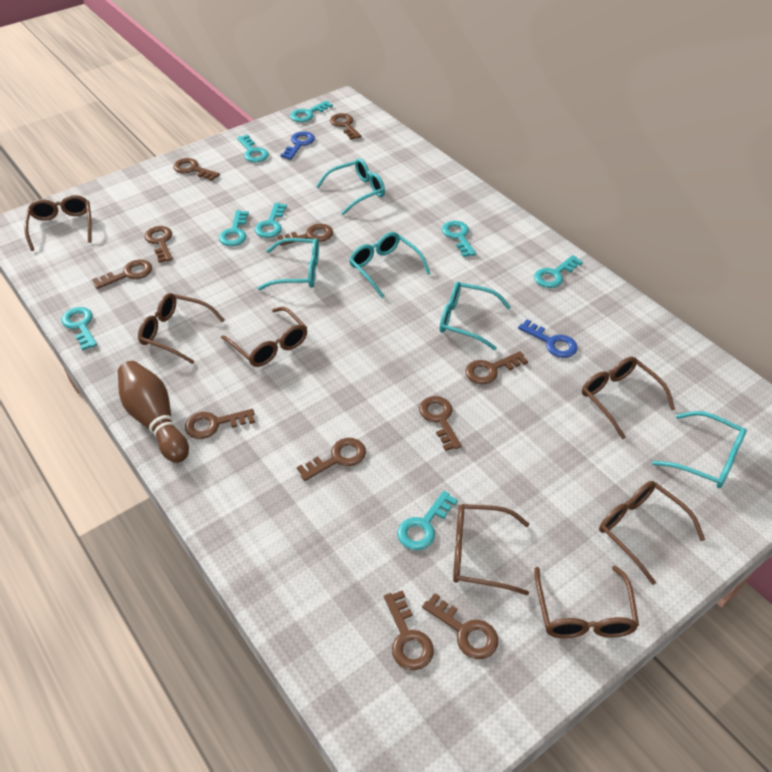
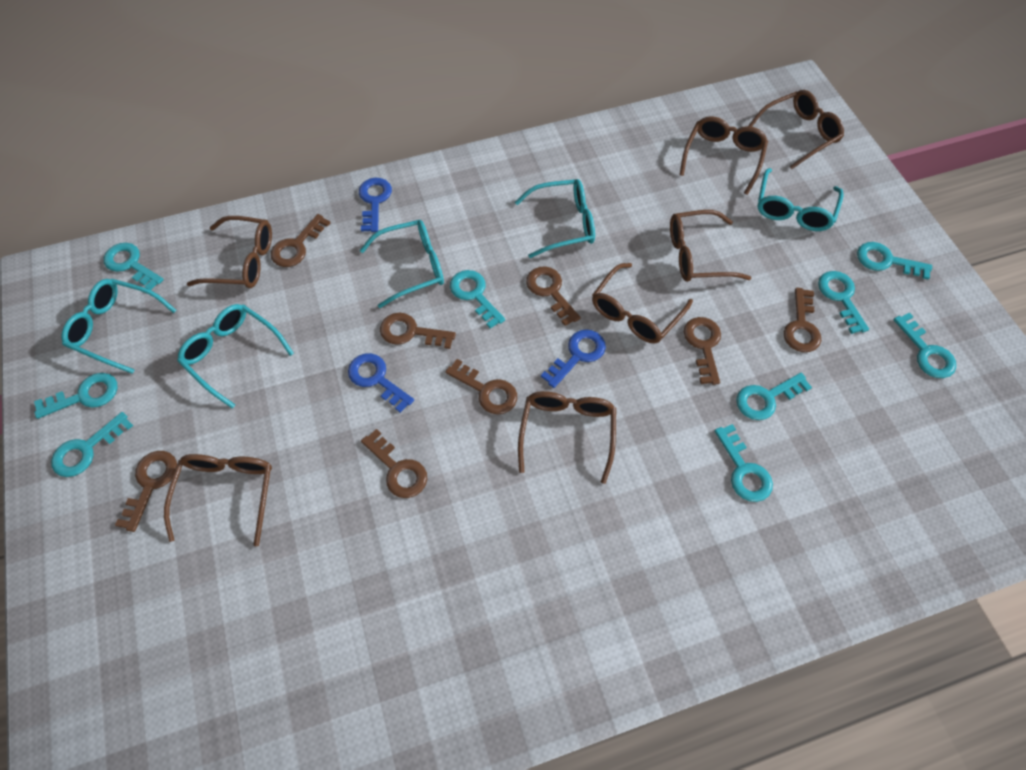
blue key: 2 -> 3
brown bowling pin: 1 -> 0
brown key: 11 -> 8
turquoise key: 8 -> 9

